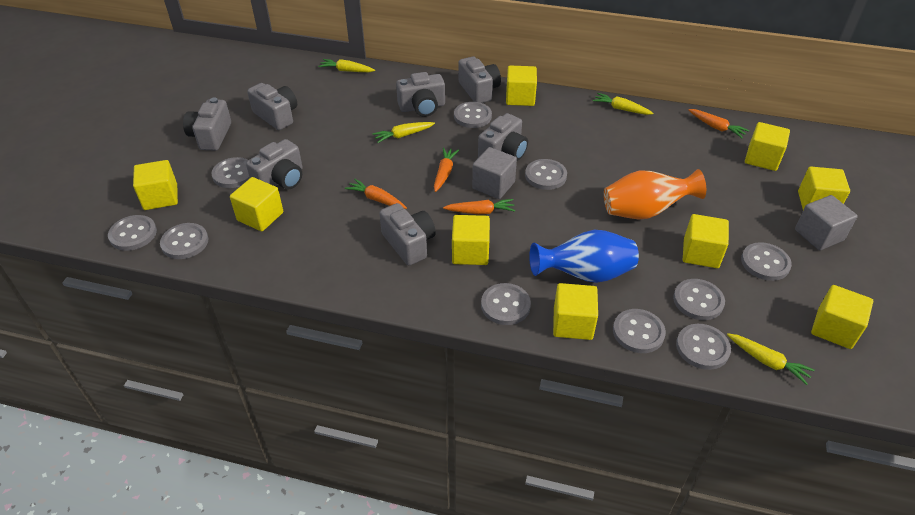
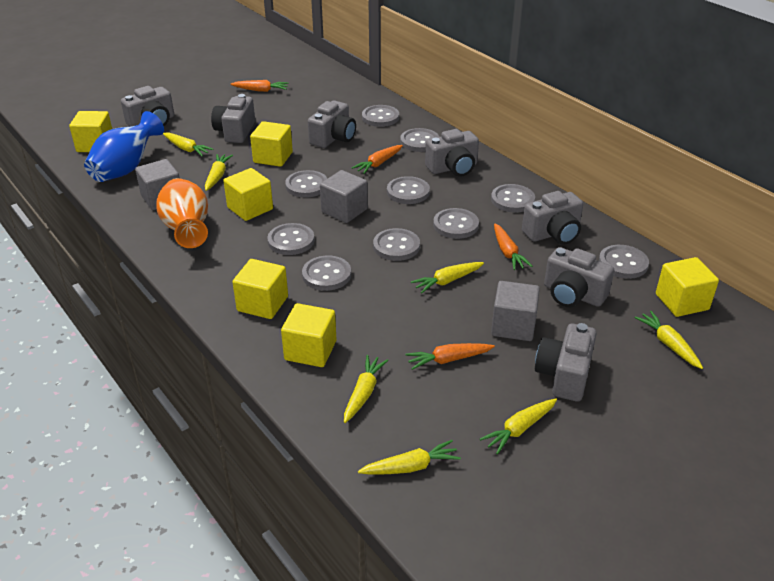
grey cube: 2 -> 3
yellow carrot: 4 -> 7
yellow cube: 9 -> 6

